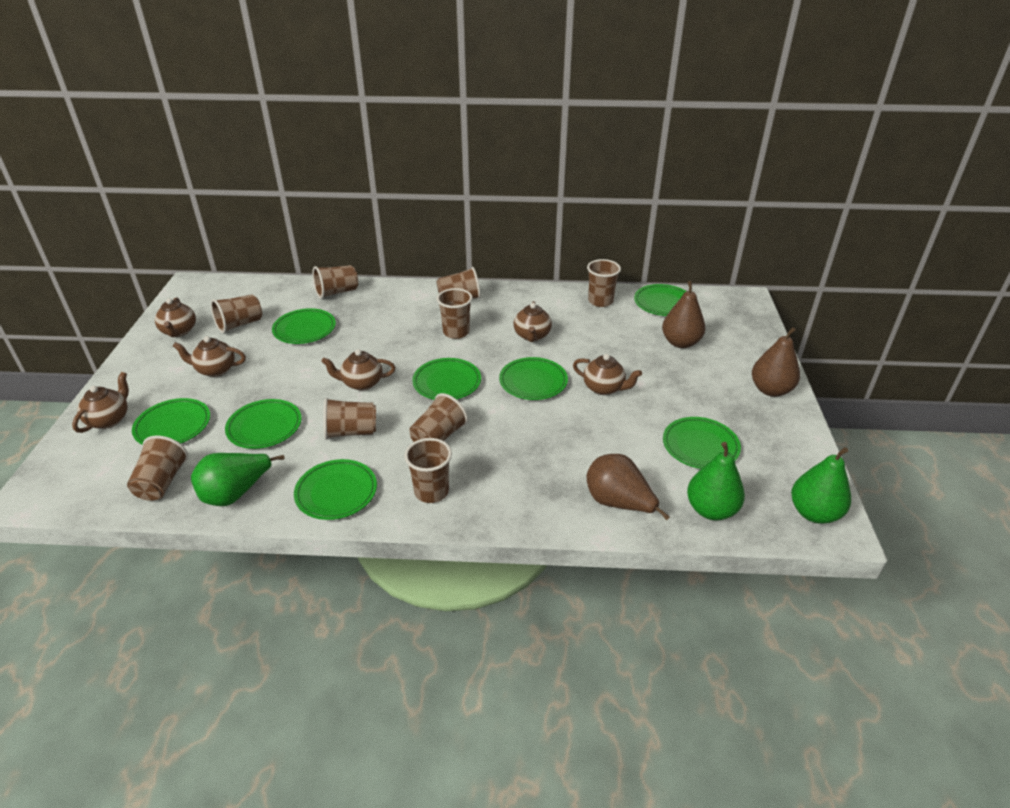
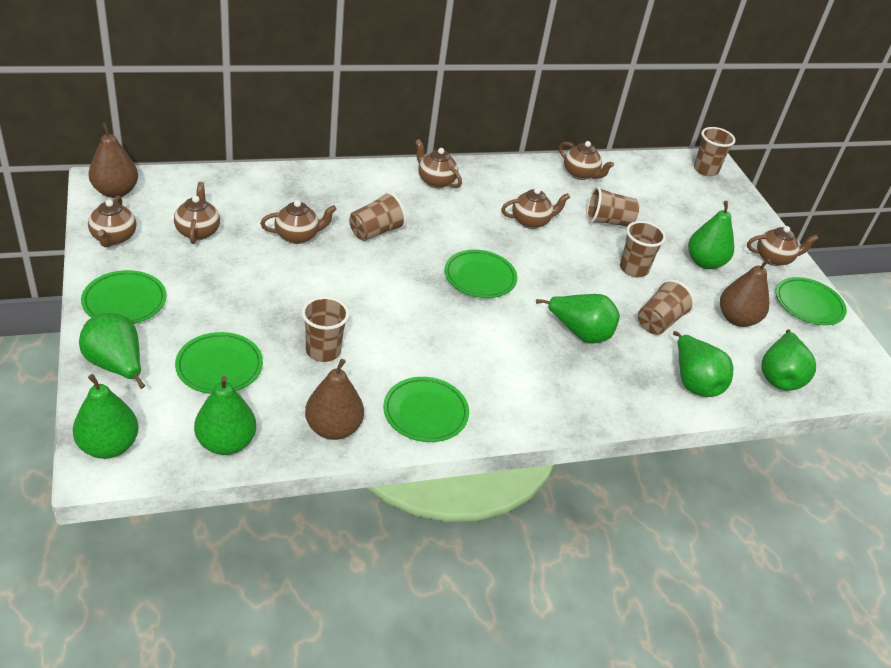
brown cup: 9 -> 6
brown teapot: 6 -> 7
green pear: 3 -> 7
green plate: 8 -> 5

